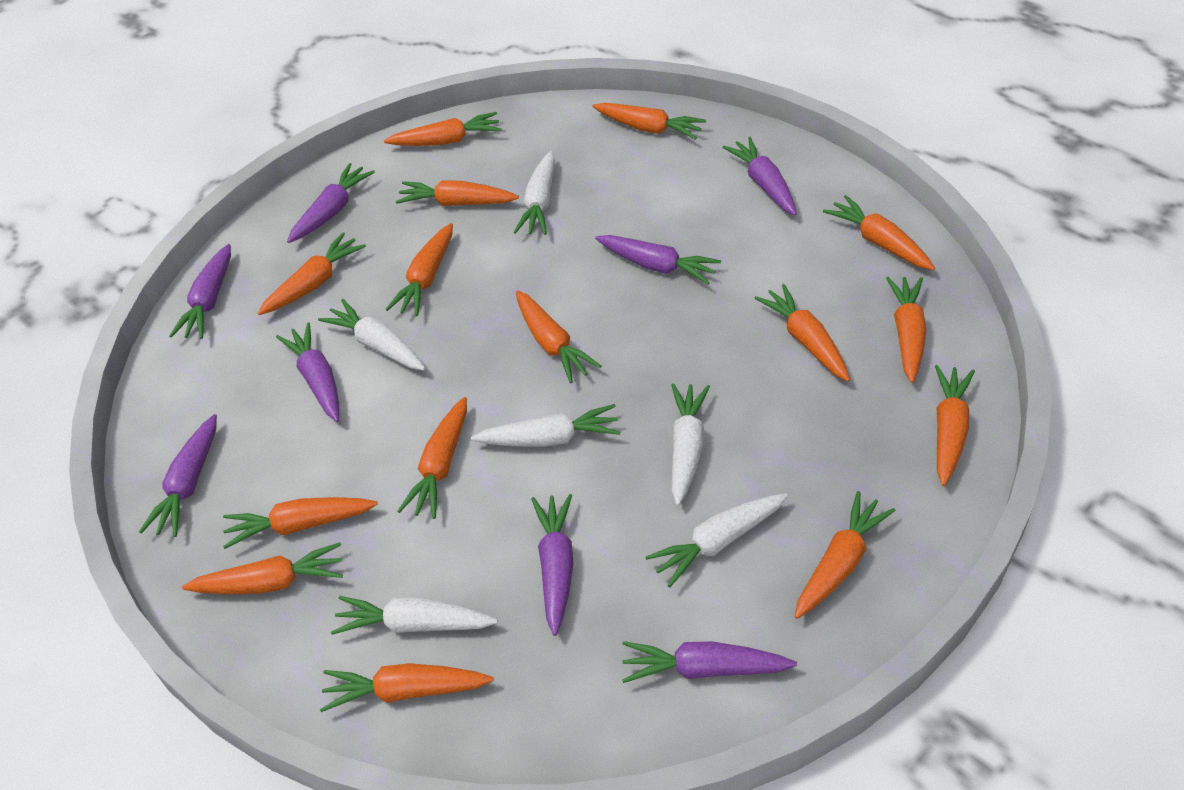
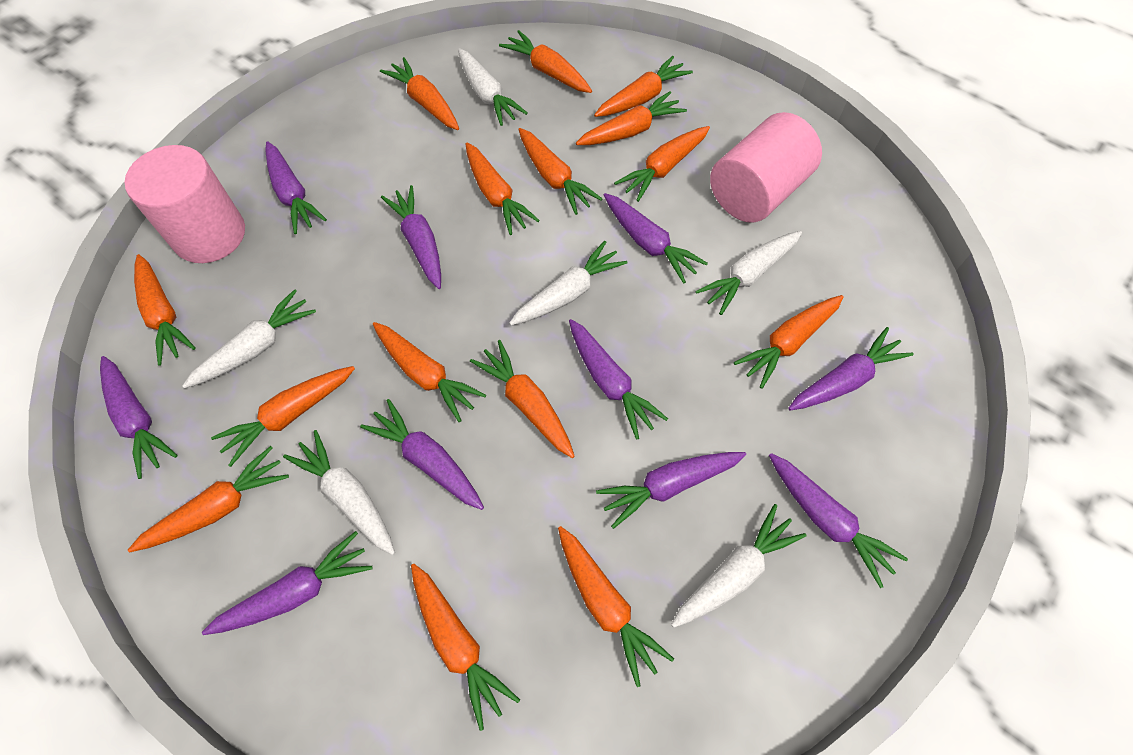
pink cylinder: 0 -> 2
purple carrot: 8 -> 10

